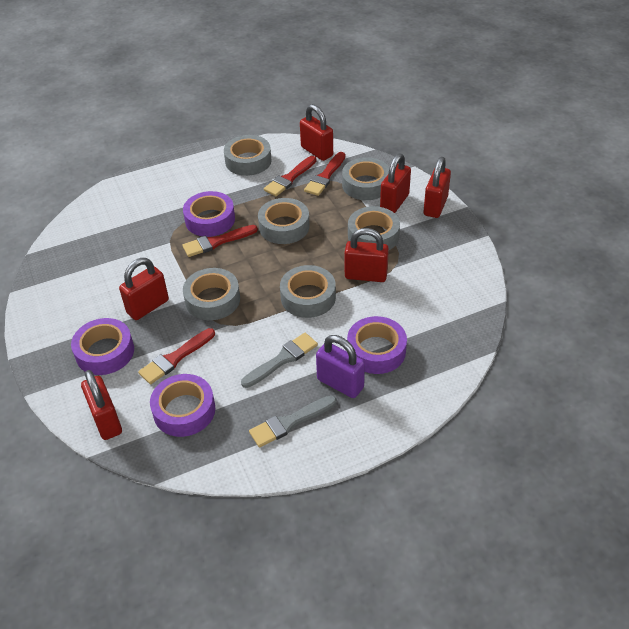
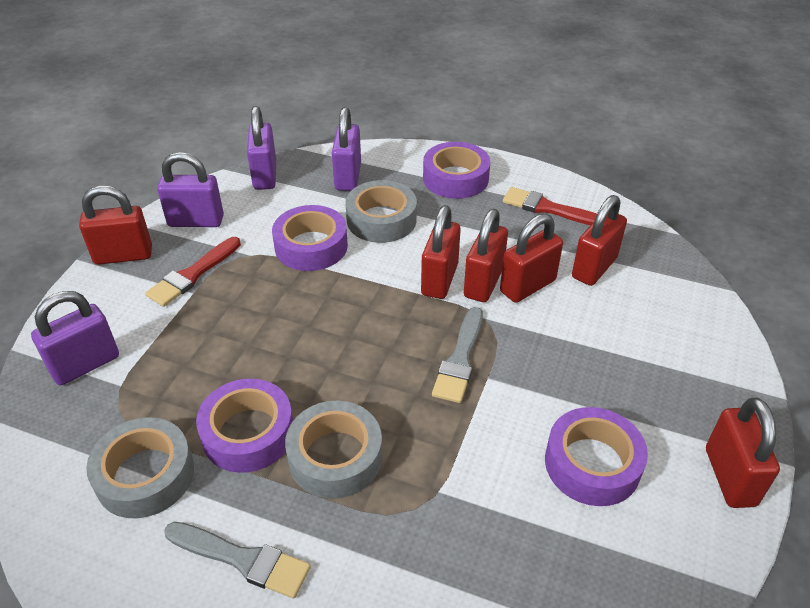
grey tape: 6 -> 3
purple padlock: 1 -> 4
red brush: 4 -> 2

